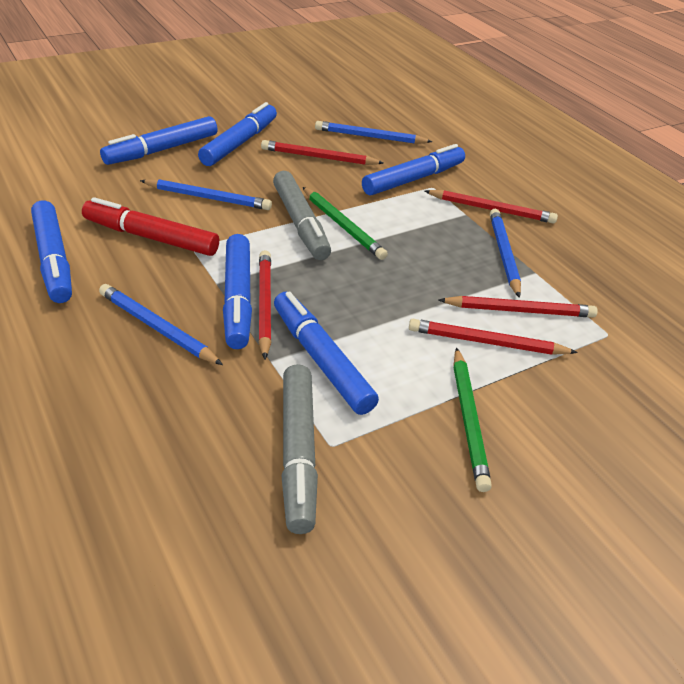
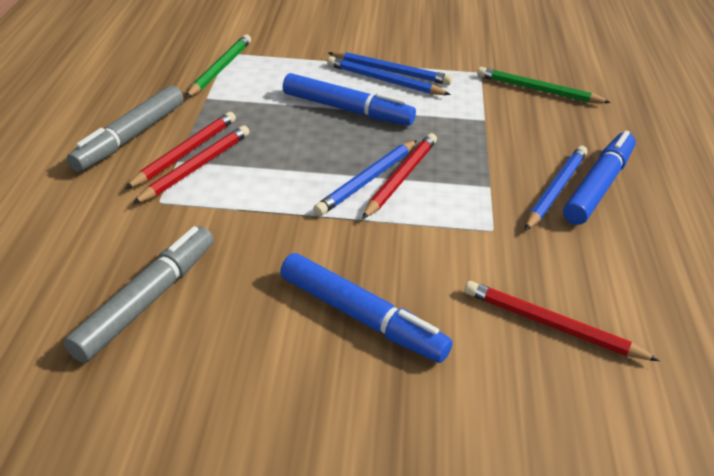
blue marker: 6 -> 3
red marker: 1 -> 0
red pencil: 5 -> 4

